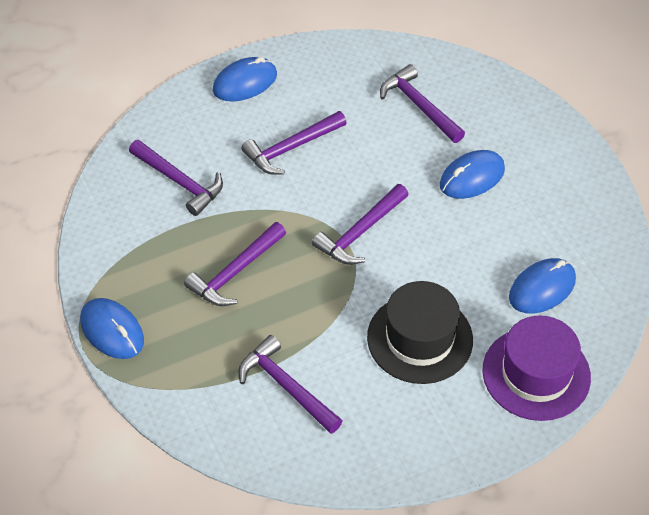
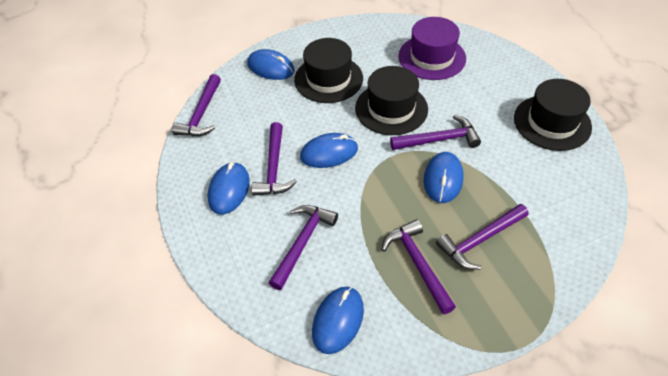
black hat: 1 -> 3
blue mouse: 4 -> 5

